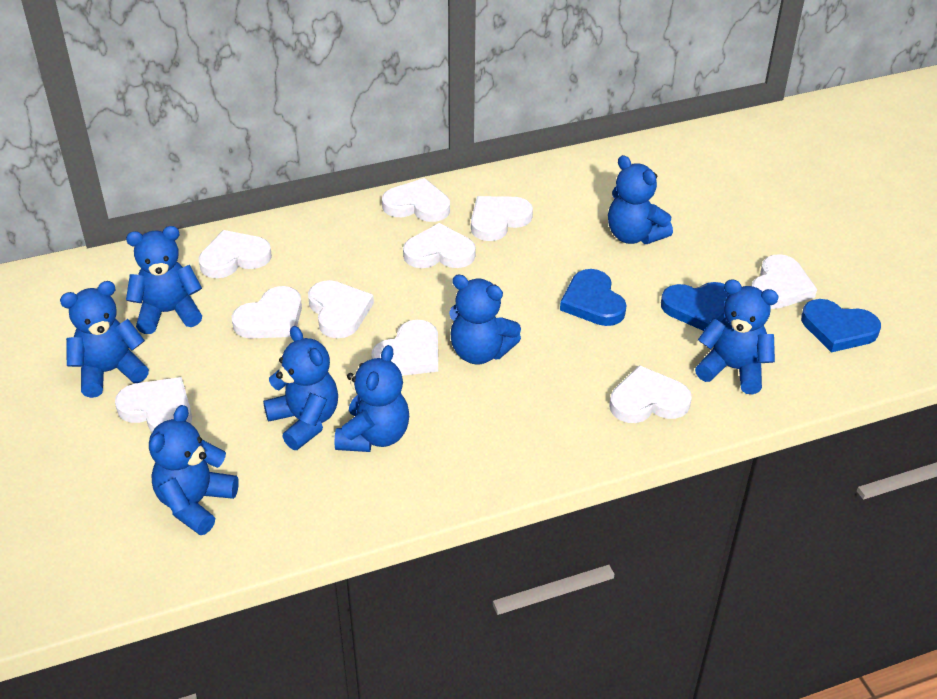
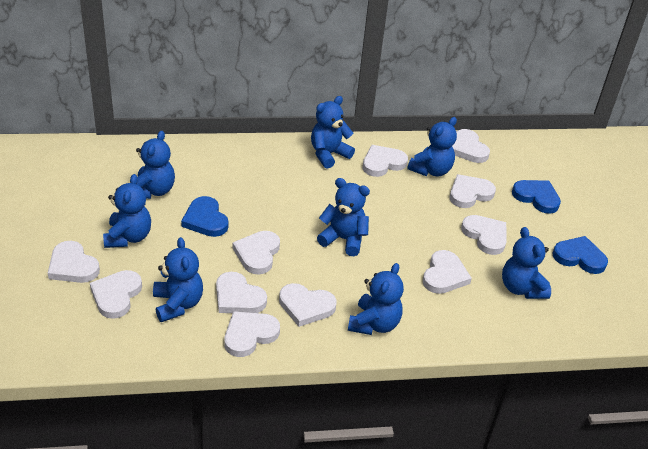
white heart: 10 -> 11

